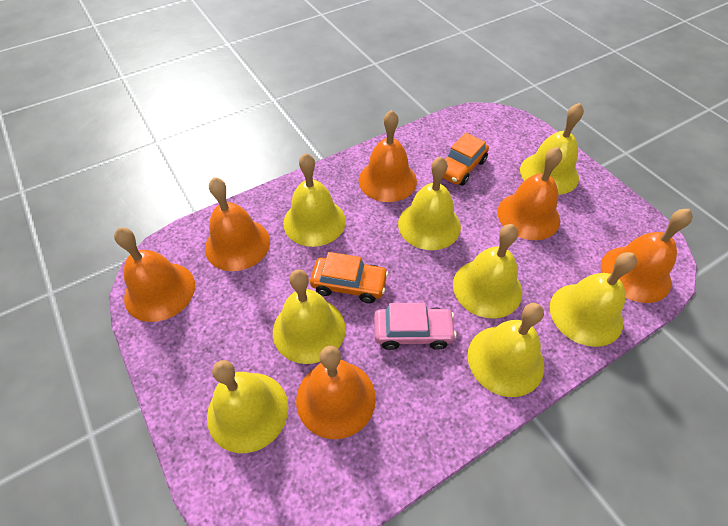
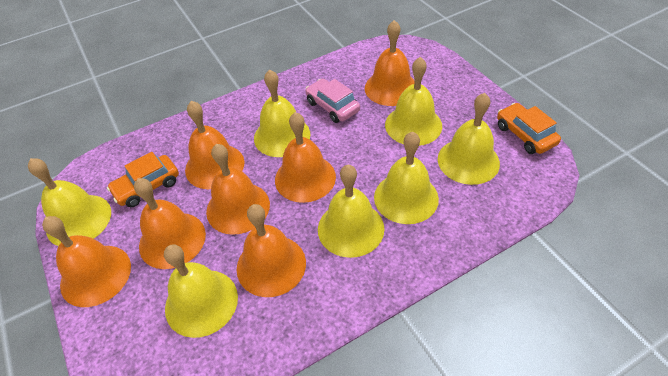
orange bell: 6 -> 7
yellow bell: 8 -> 7

